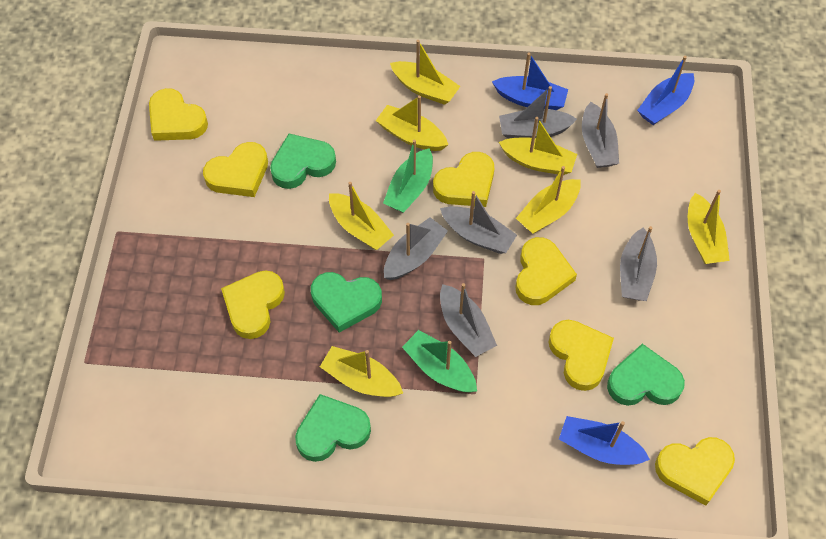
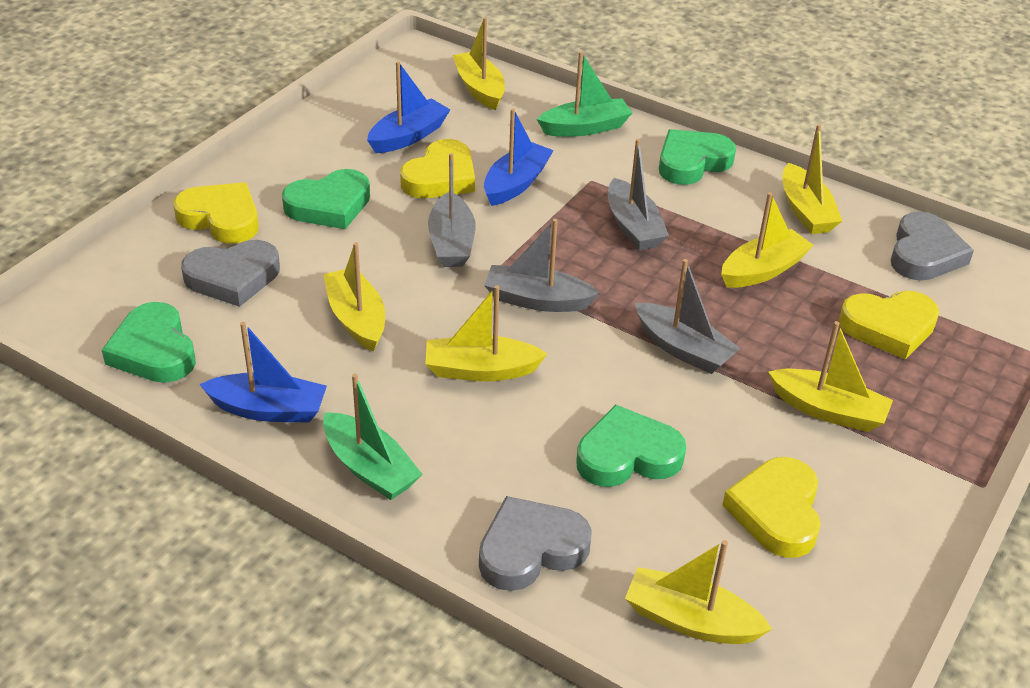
grey boat: 6 -> 4
grey heart: 0 -> 3
yellow heart: 7 -> 4

